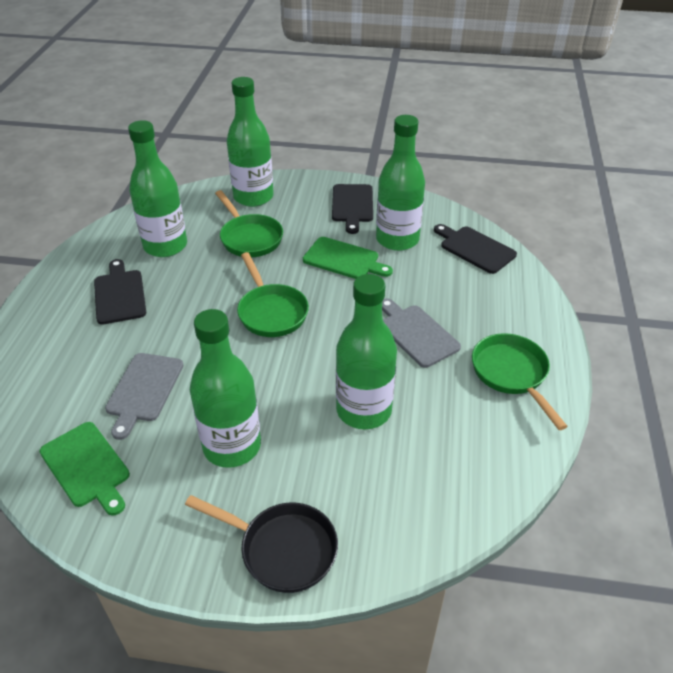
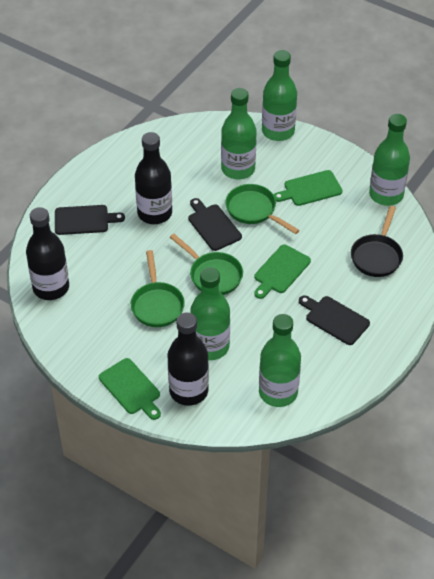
black bottle: 0 -> 3
green cutting board: 2 -> 3
grey cutting board: 2 -> 0

